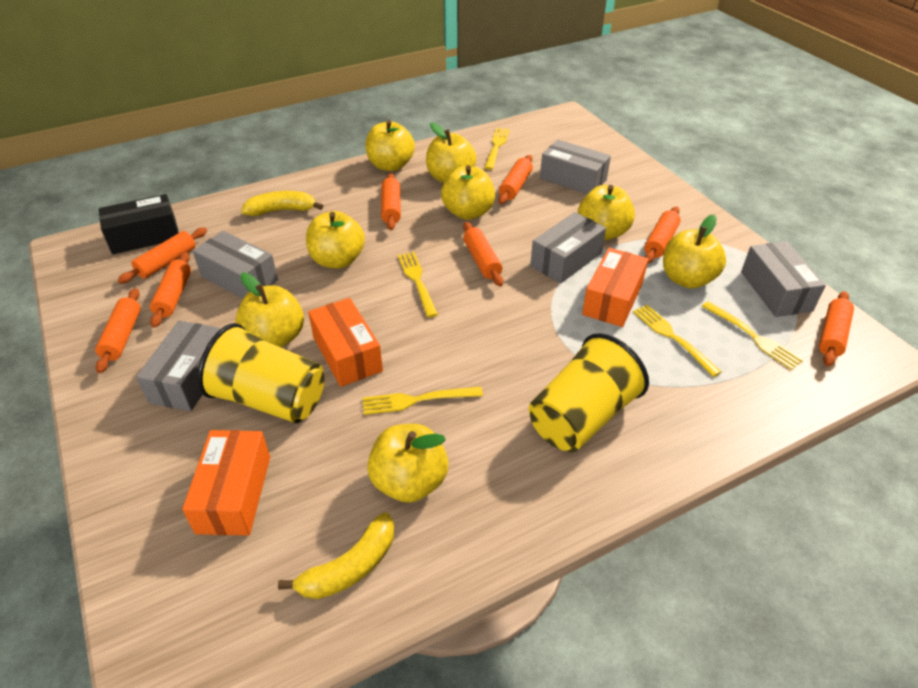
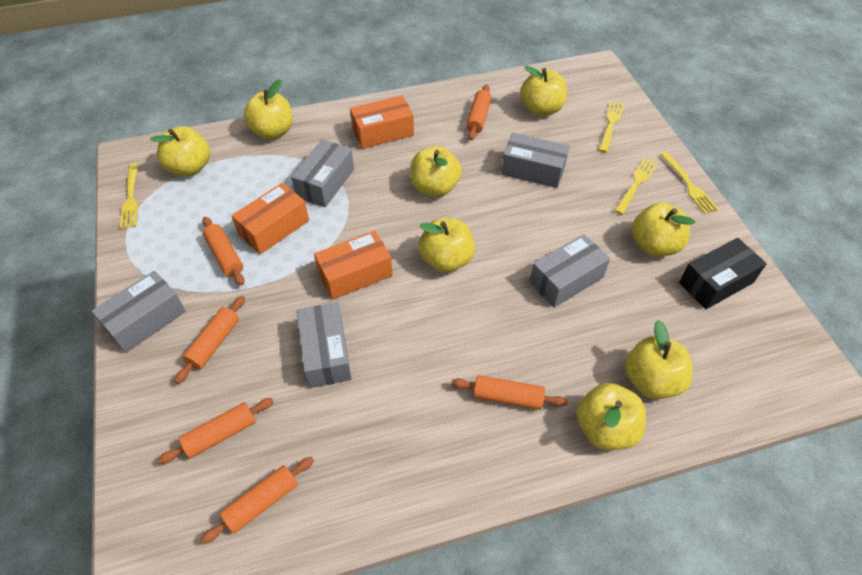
orange rolling pin: 8 -> 6
yellow banana: 2 -> 0
yellow cup: 2 -> 0
yellow fork: 5 -> 4

